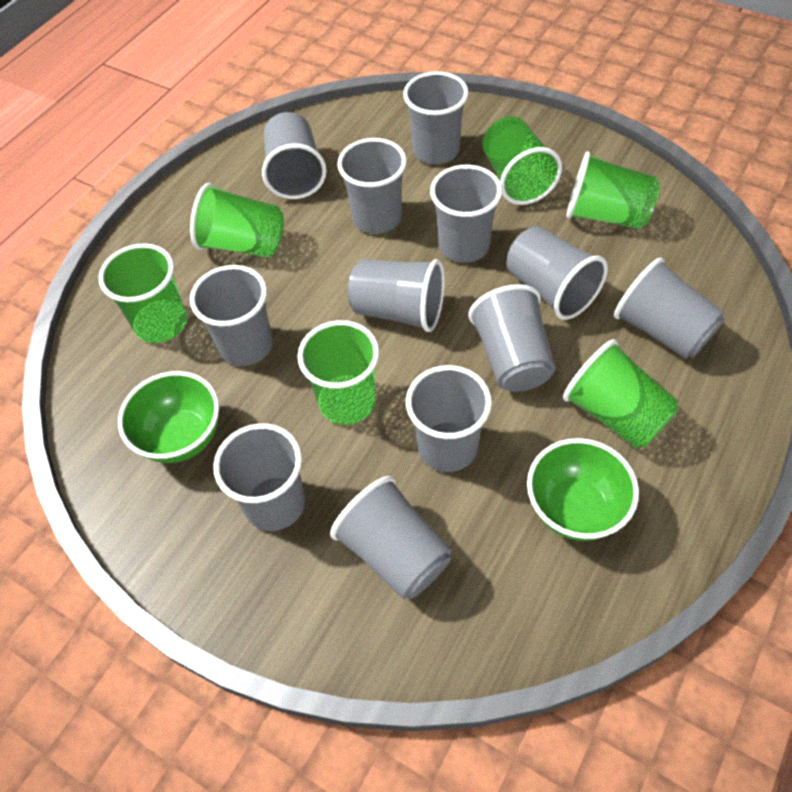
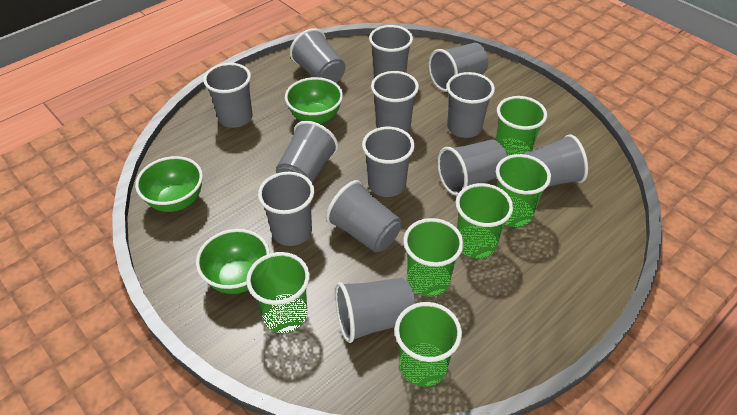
green bowl: 2 -> 3
grey cup: 12 -> 13

